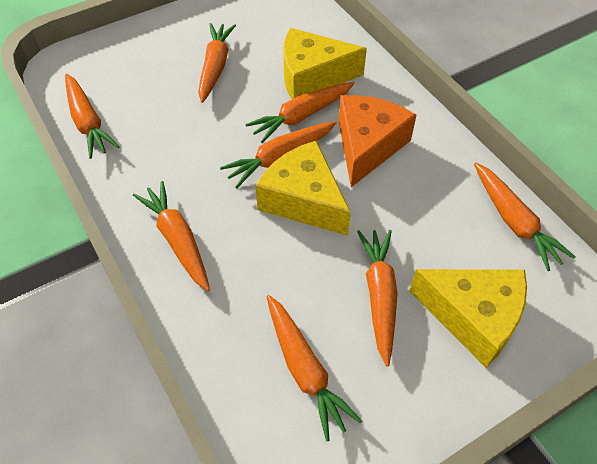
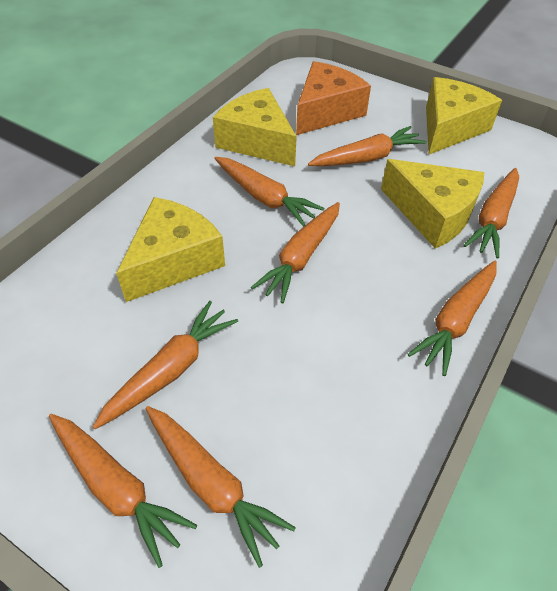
yellow cheese: 3 -> 4

